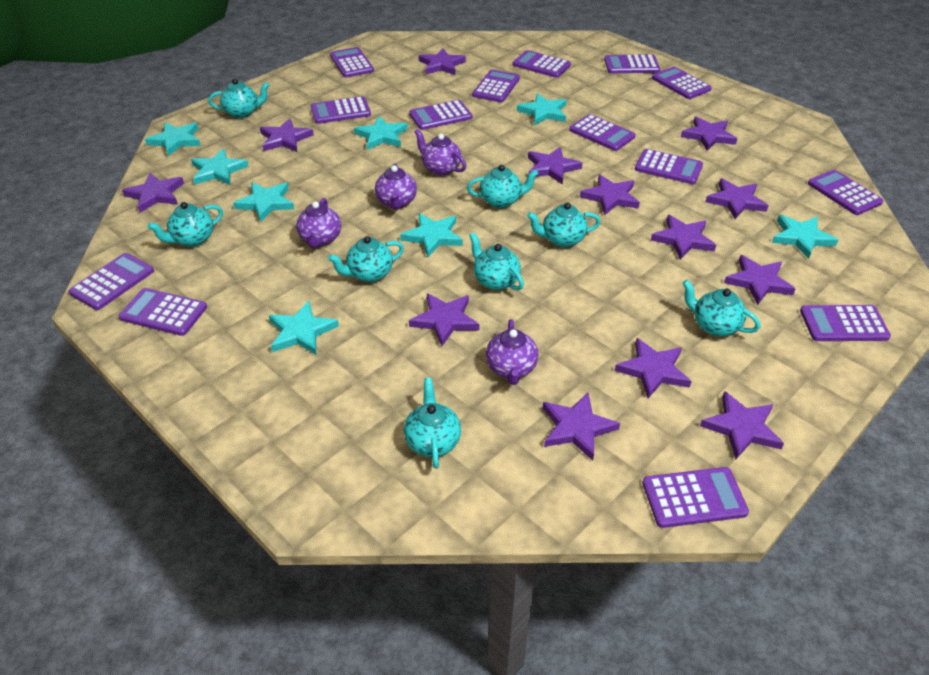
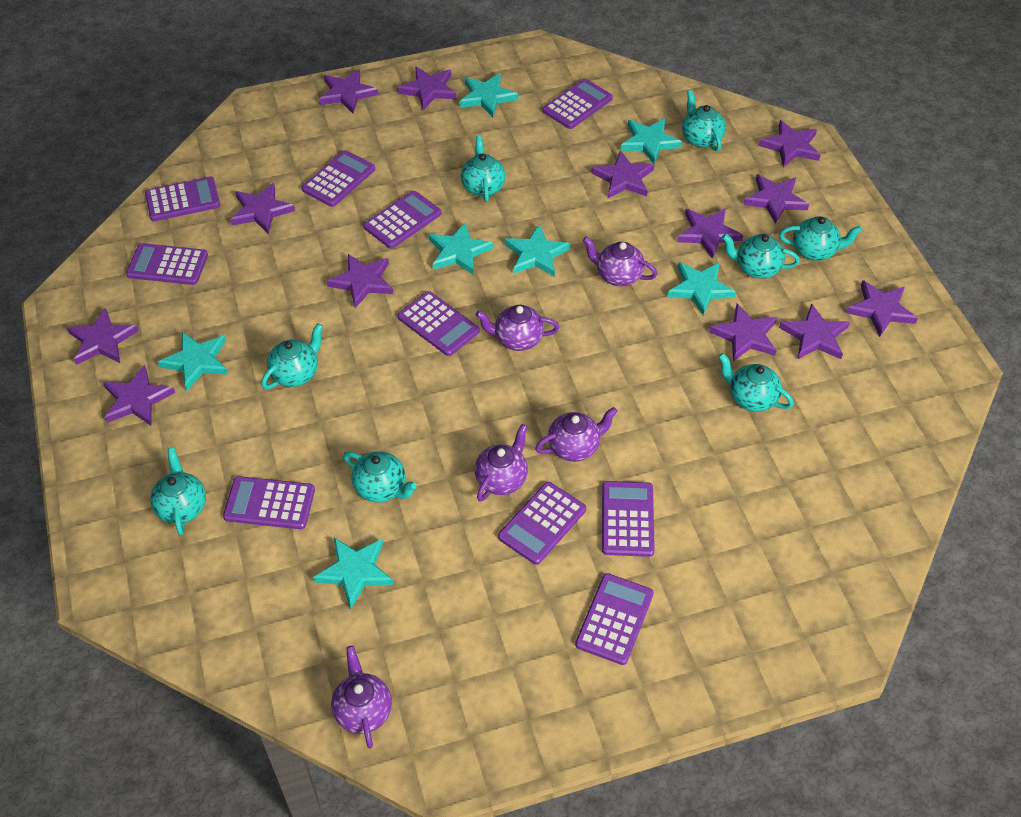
purple calculator: 14 -> 10
purple teapot: 4 -> 5
turquoise star: 8 -> 7

